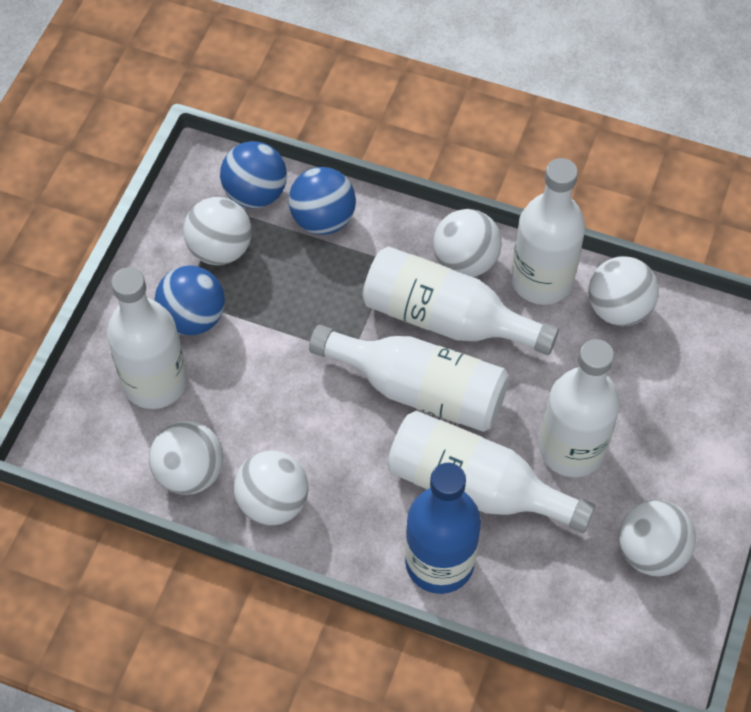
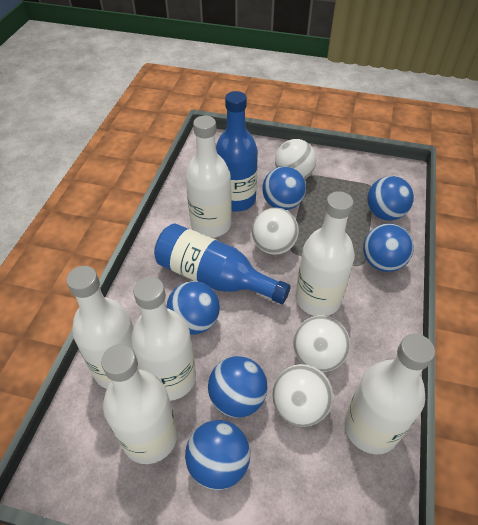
blue ball: 3 -> 6
blue bottle: 1 -> 2
white ball: 6 -> 4

